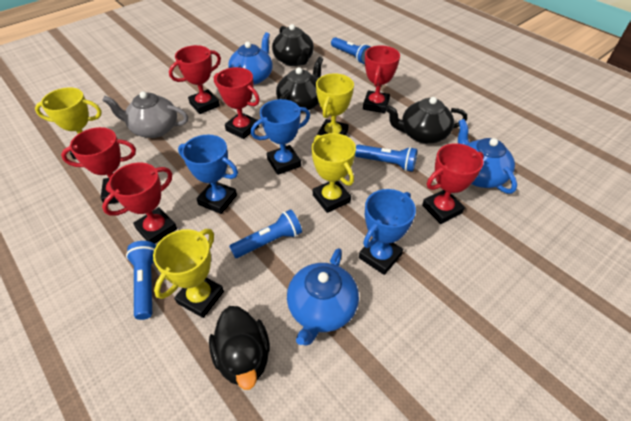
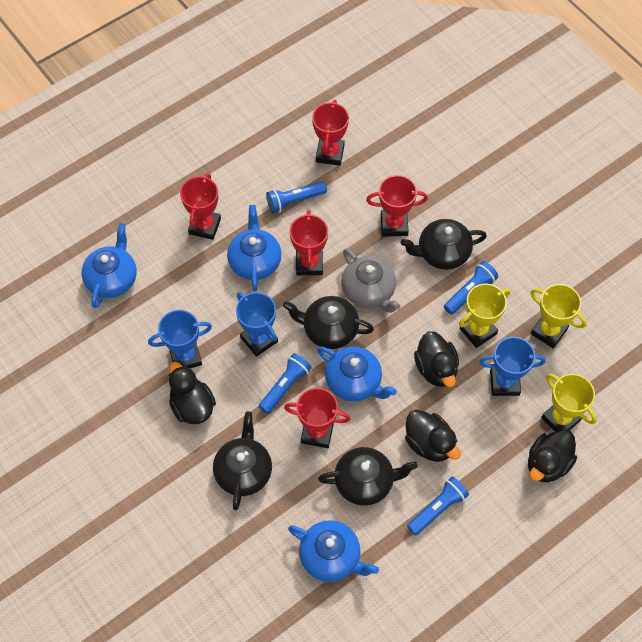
black duck: 1 -> 4
black teapot: 3 -> 4
blue teapot: 3 -> 4
red trophy: 6 -> 5
yellow trophy: 4 -> 3

